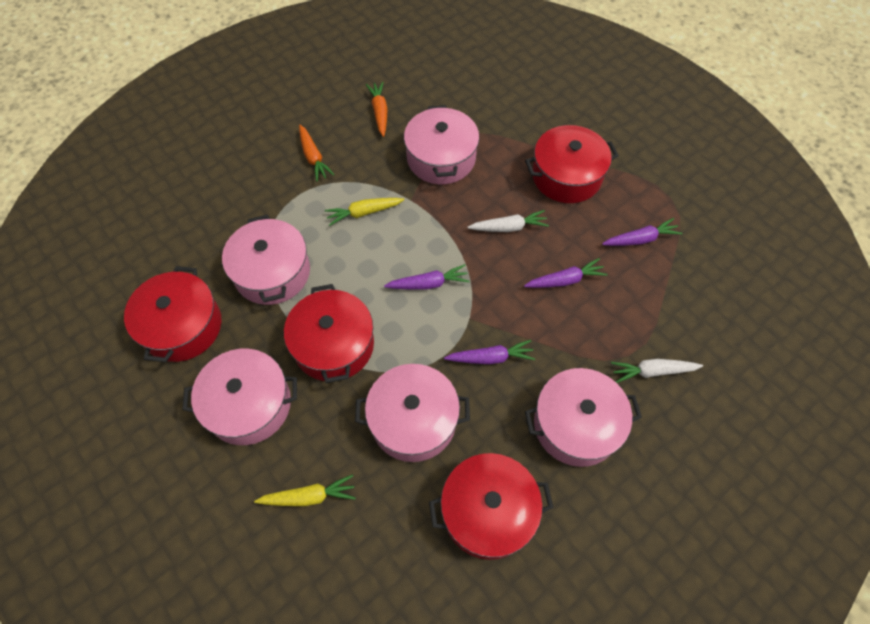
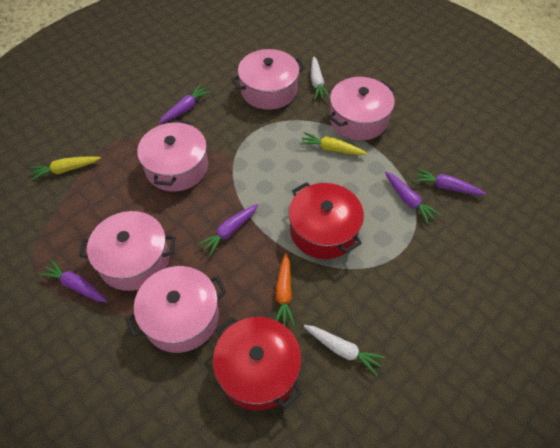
orange carrot: 2 -> 1
purple carrot: 4 -> 5
red pot: 4 -> 2

